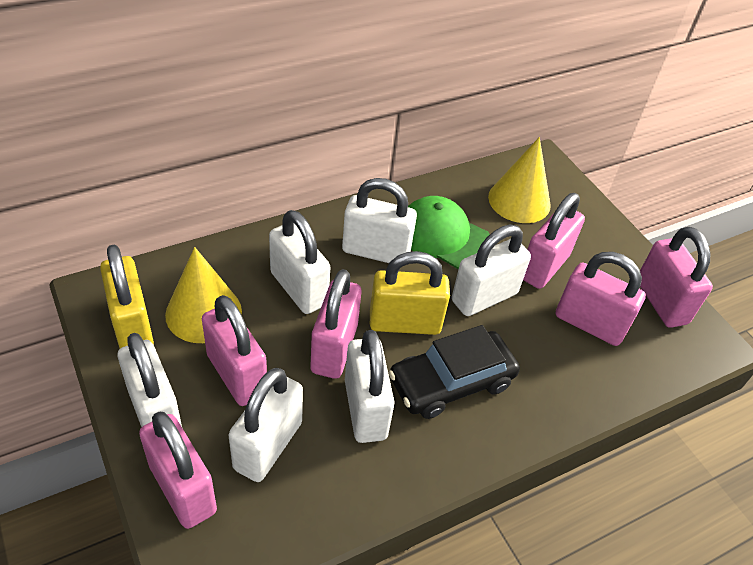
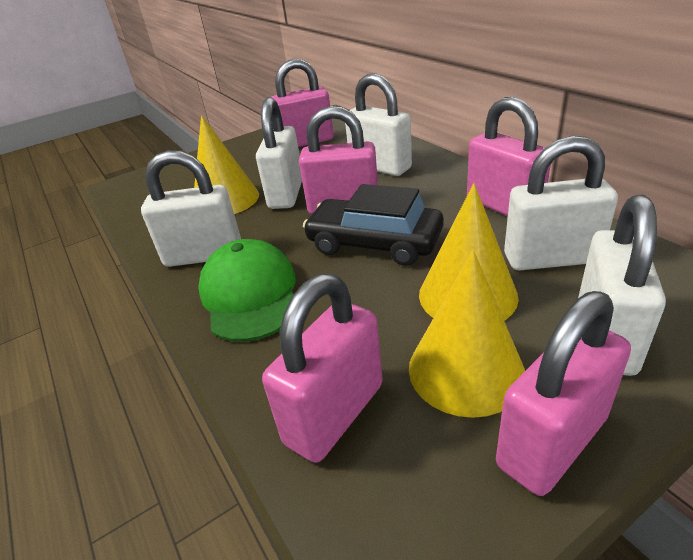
pink padlock: 6 -> 5
white padlock: 6 -> 5
yellow cone: 2 -> 3
yellow padlock: 2 -> 0

